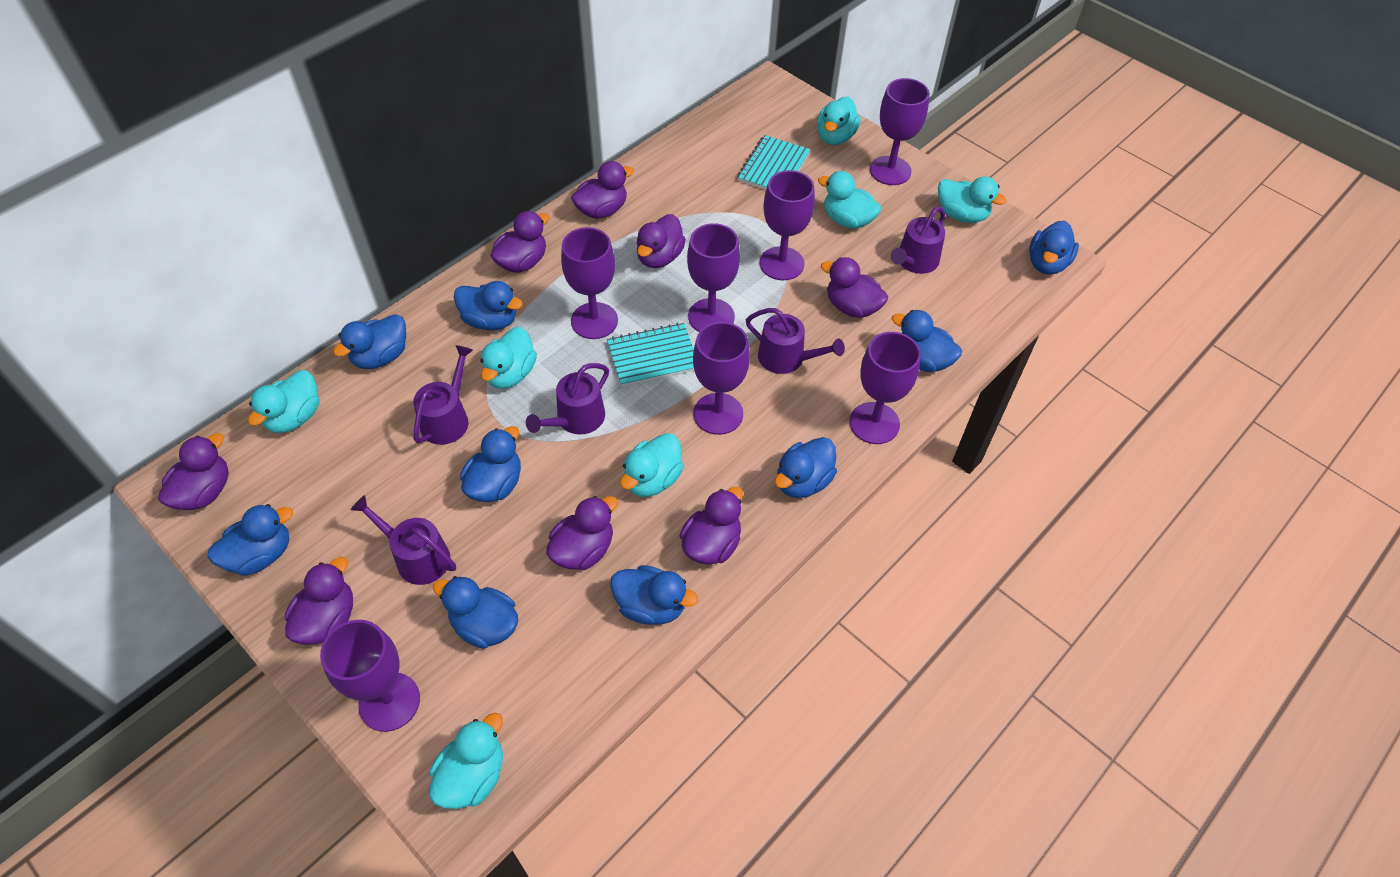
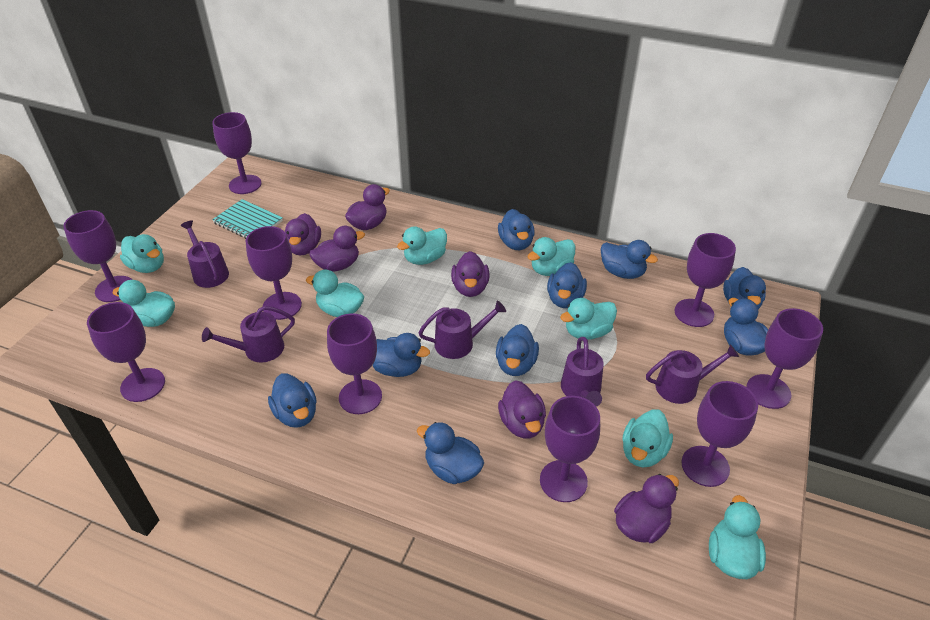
purple duck: 8 -> 6
purple goblet: 7 -> 9
turquoise duck: 7 -> 8
turquoise notebook: 2 -> 1

